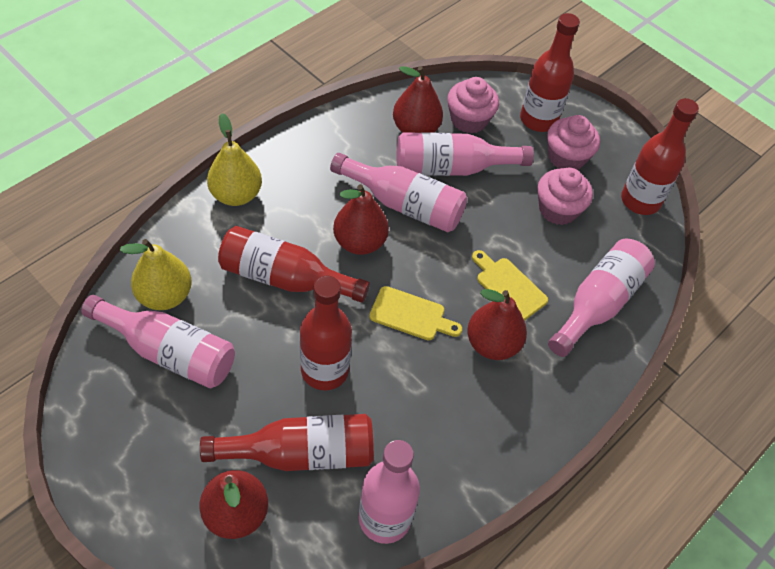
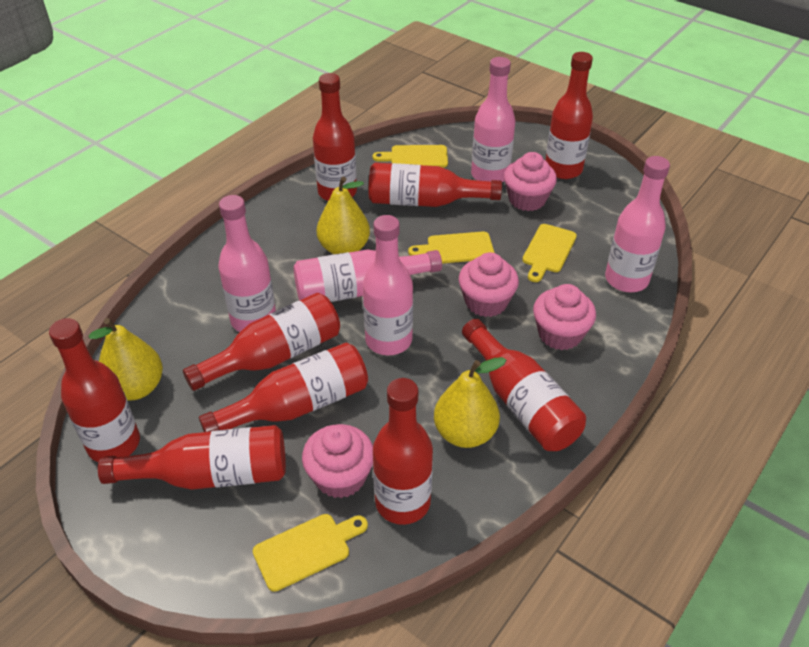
pink cupcake: 3 -> 4
red bottle: 5 -> 9
red pear: 4 -> 0
yellow cutting board: 2 -> 4
yellow pear: 2 -> 3

